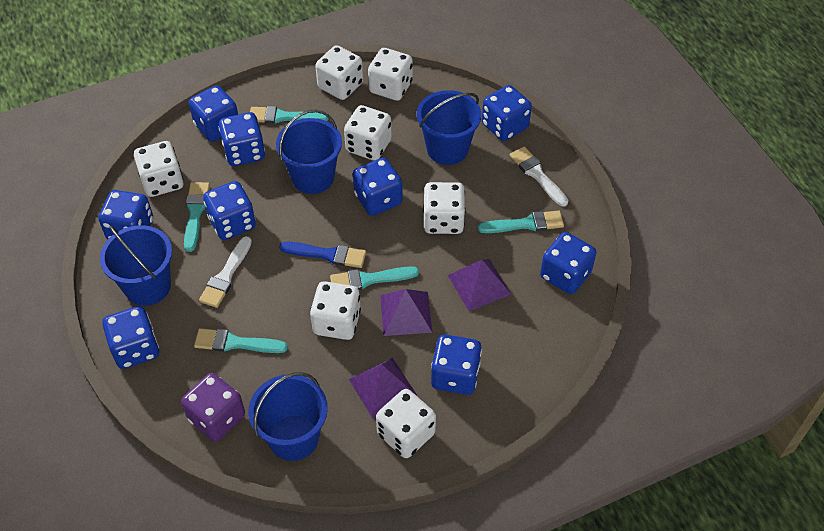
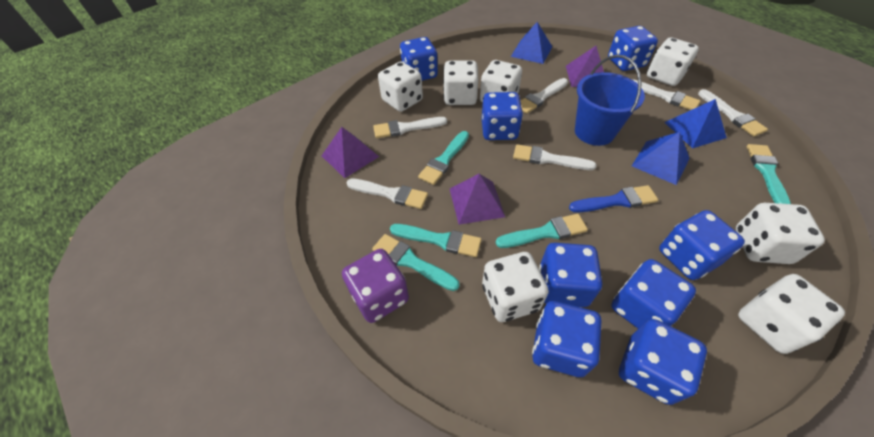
blue bucket: 4 -> 1
blue dice: 9 -> 8
blue pyramid: 0 -> 3
white brush: 2 -> 6

